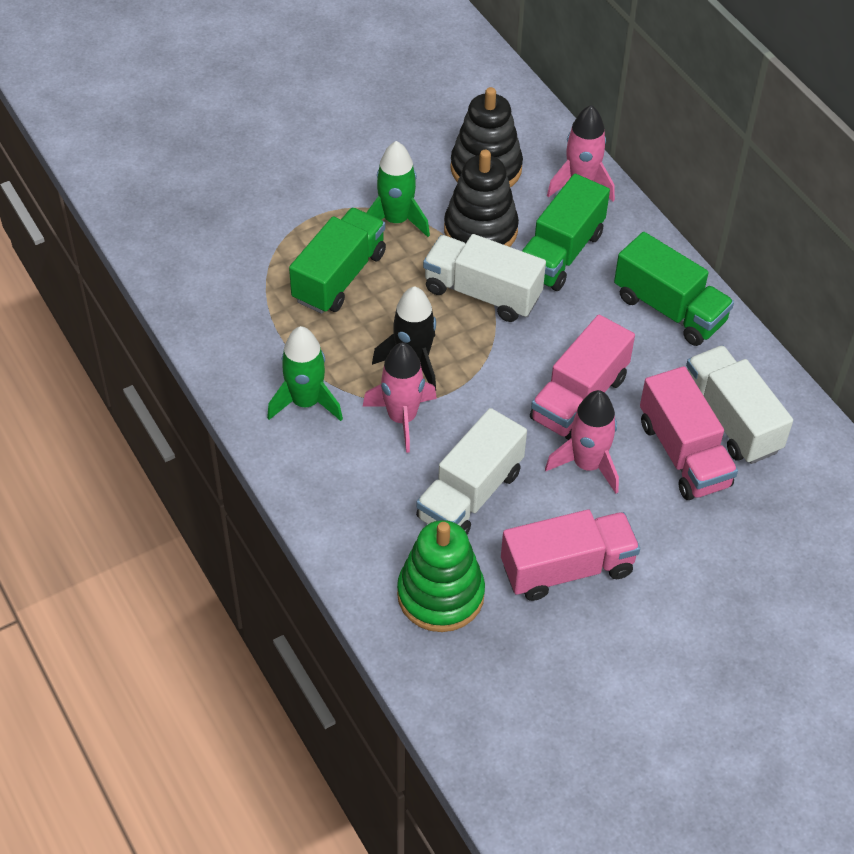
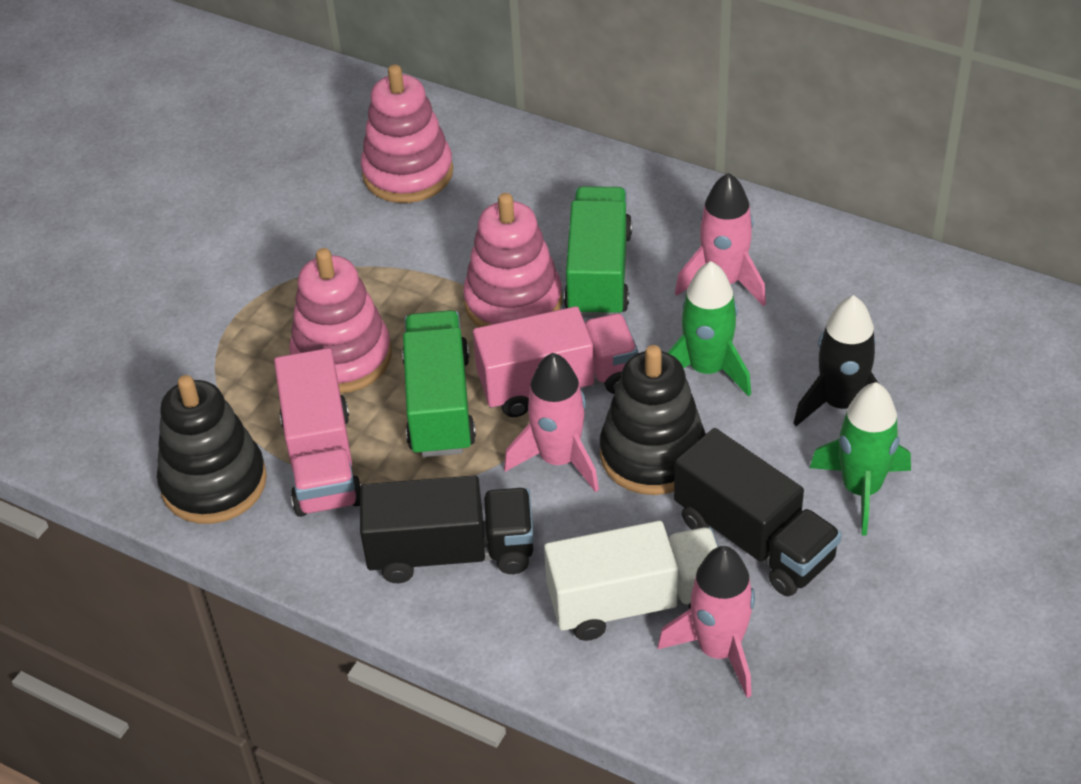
black truck: 0 -> 2
green stacking toy: 1 -> 0
green truck: 3 -> 2
pink stacking toy: 0 -> 3
pink truck: 3 -> 2
white truck: 3 -> 1

